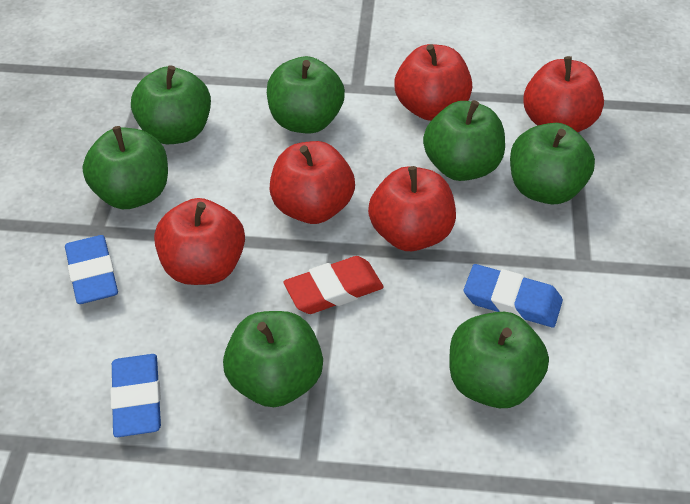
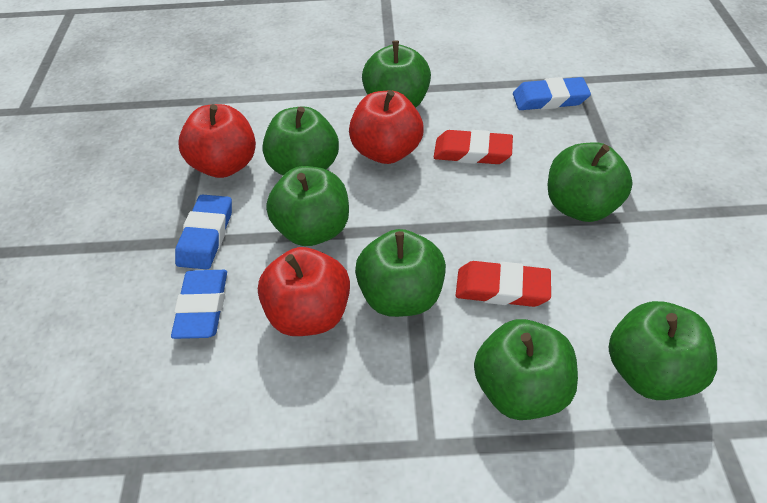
red apple: 5 -> 3
red eraser: 1 -> 2

